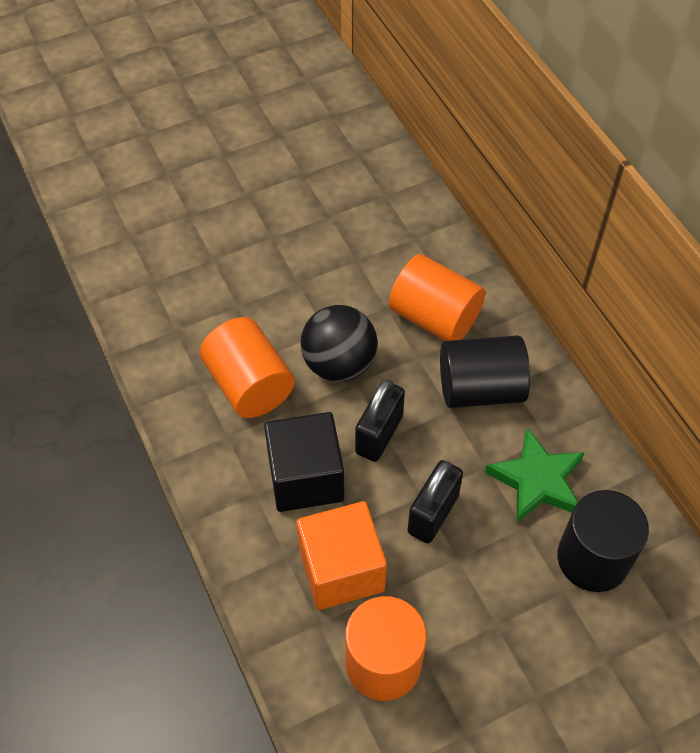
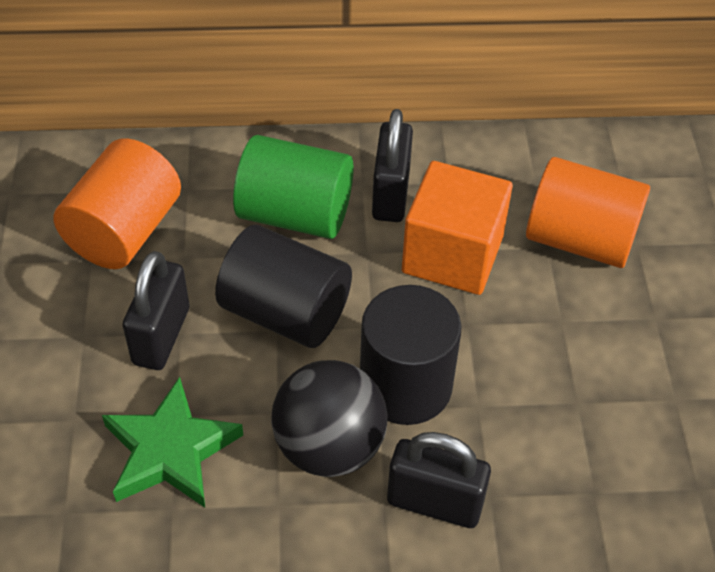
black cube: 1 -> 0
black padlock: 2 -> 3
green cylinder: 0 -> 1
orange cylinder: 3 -> 2

